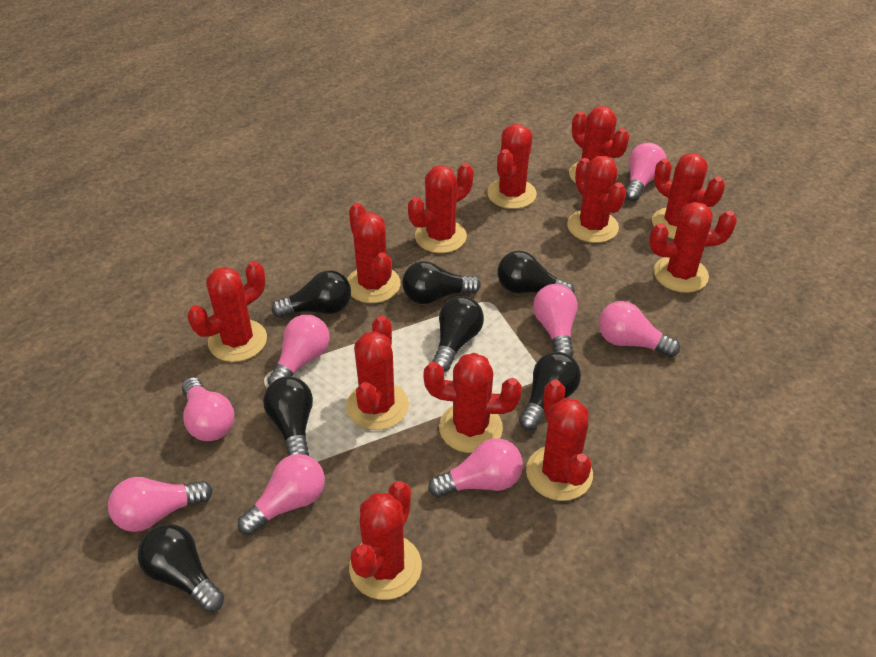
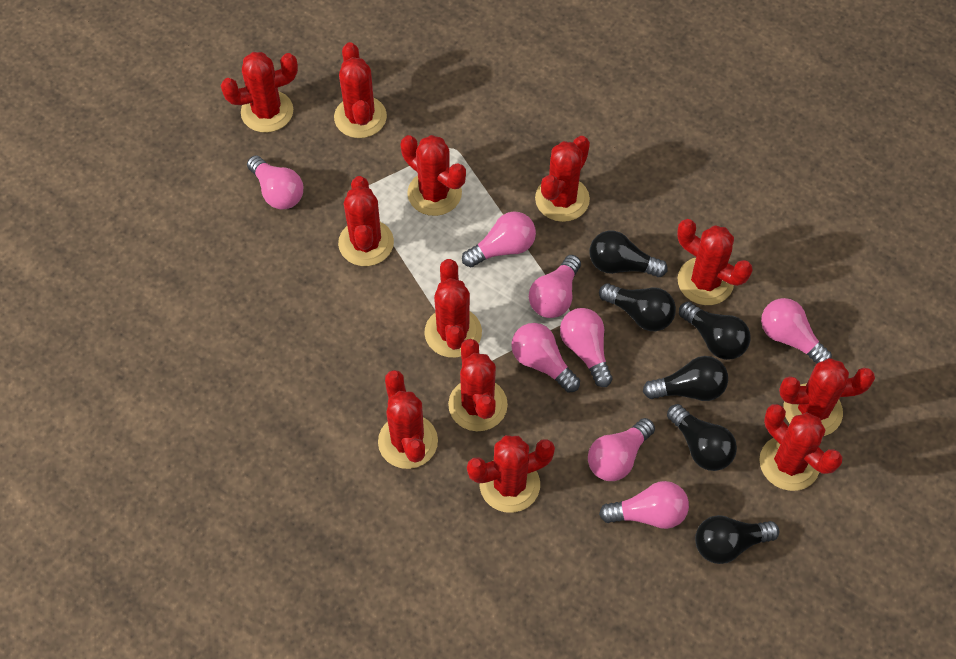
black light bulb: 7 -> 6

